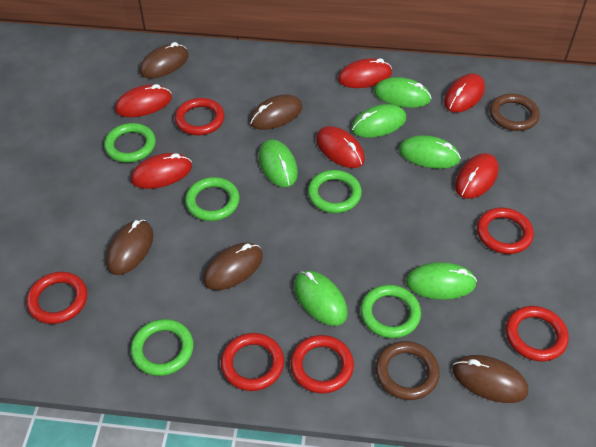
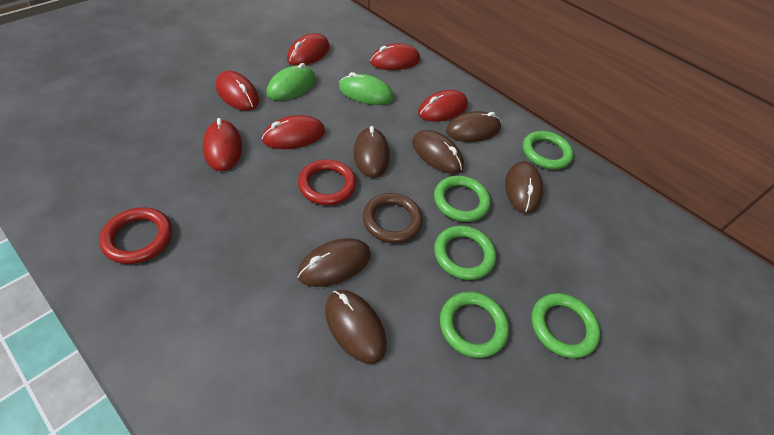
brown mouse: 5 -> 6
brown ring: 2 -> 1
green mouse: 6 -> 2
red ring: 6 -> 2

